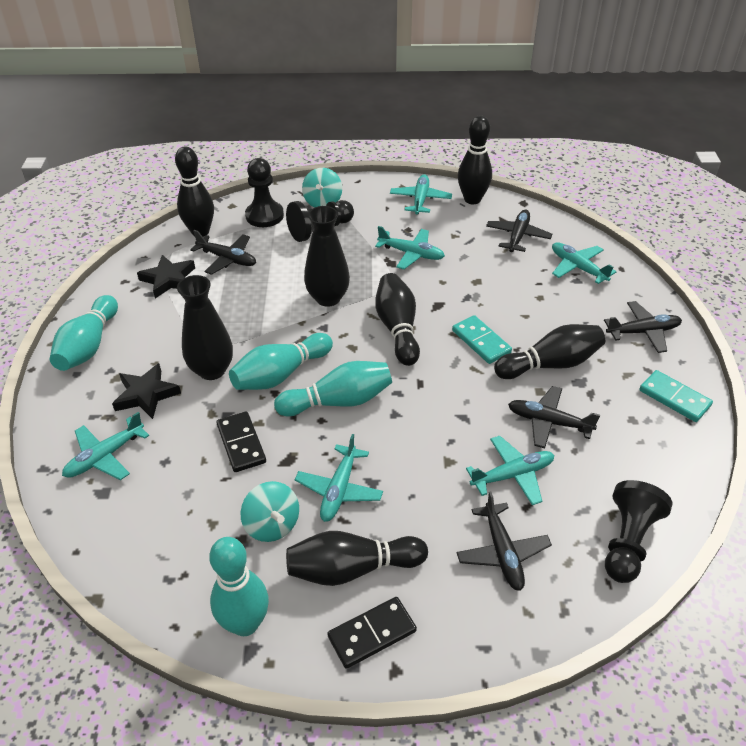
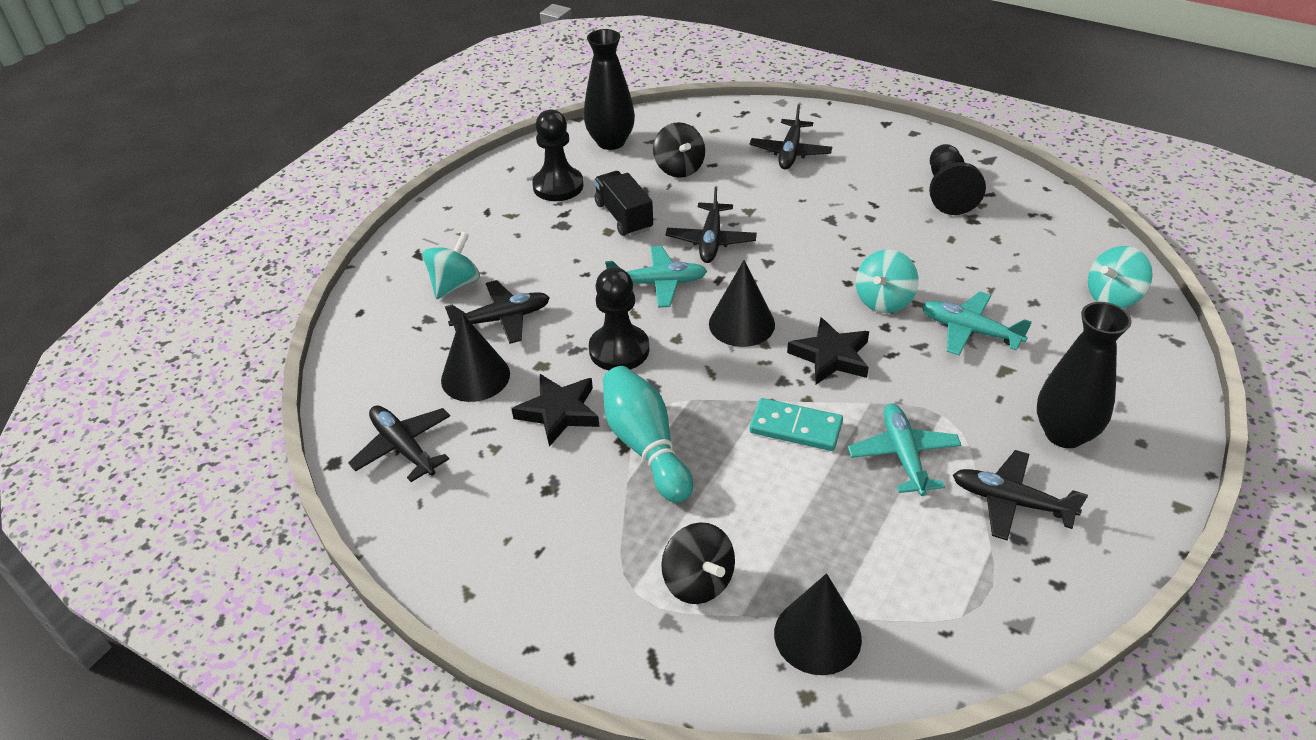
black bowling pin: 5 -> 0
black cone: 0 -> 3
black domino: 2 -> 0
black spinning top: 0 -> 2
black truck: 0 -> 1
turquoise bowling pin: 4 -> 1
turquoise domino: 2 -> 1
turquoise plane: 6 -> 3
turquoise spinning top: 2 -> 3

